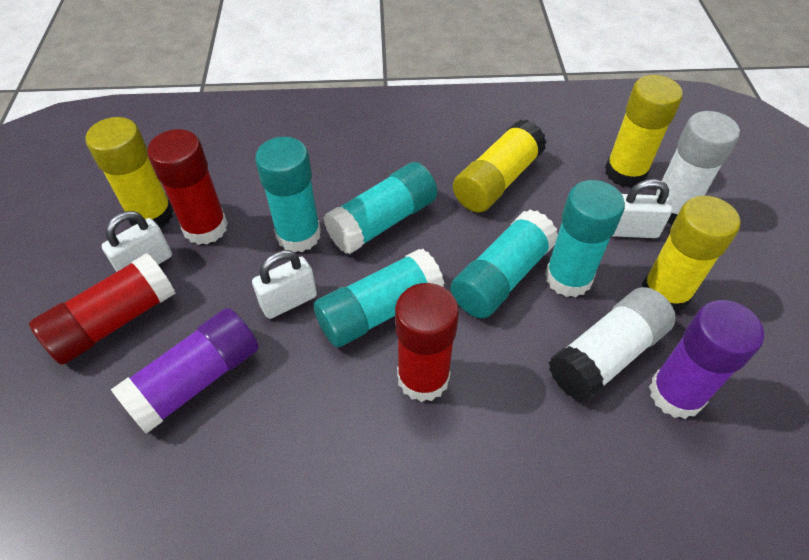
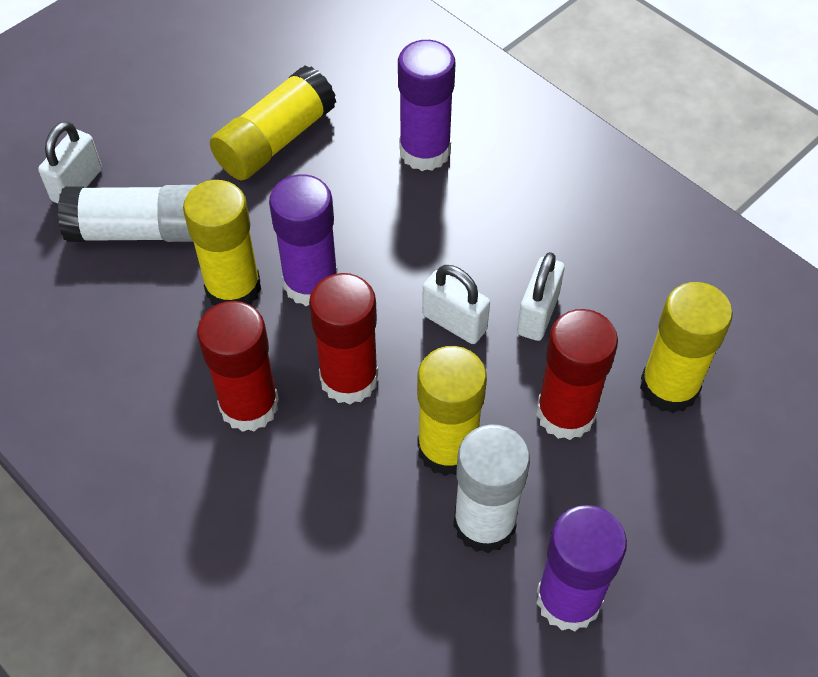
purple glue stick: 2 -> 3
turquoise glue stick: 5 -> 0

